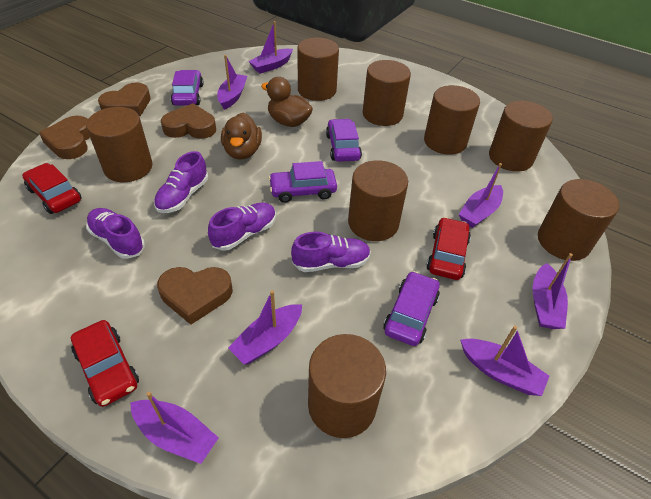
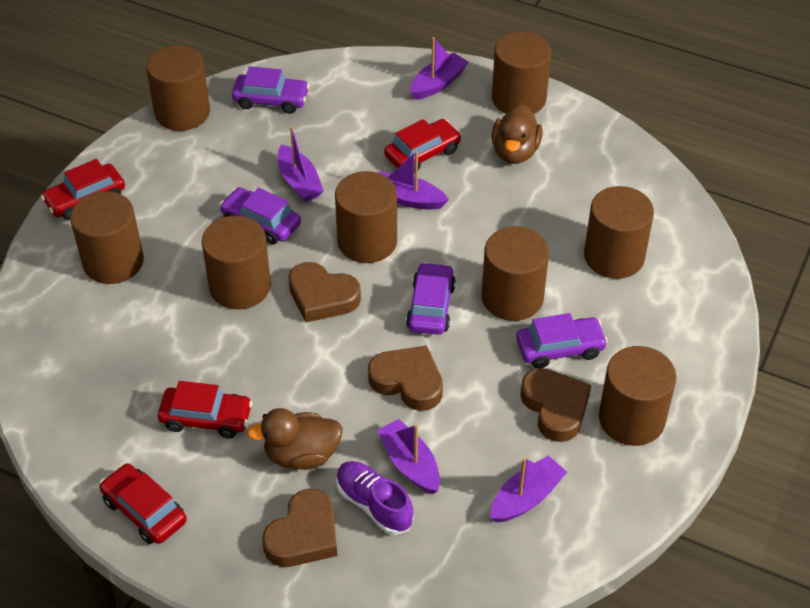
purple boat: 7 -> 5
purple shoe: 4 -> 1
red car: 3 -> 4

